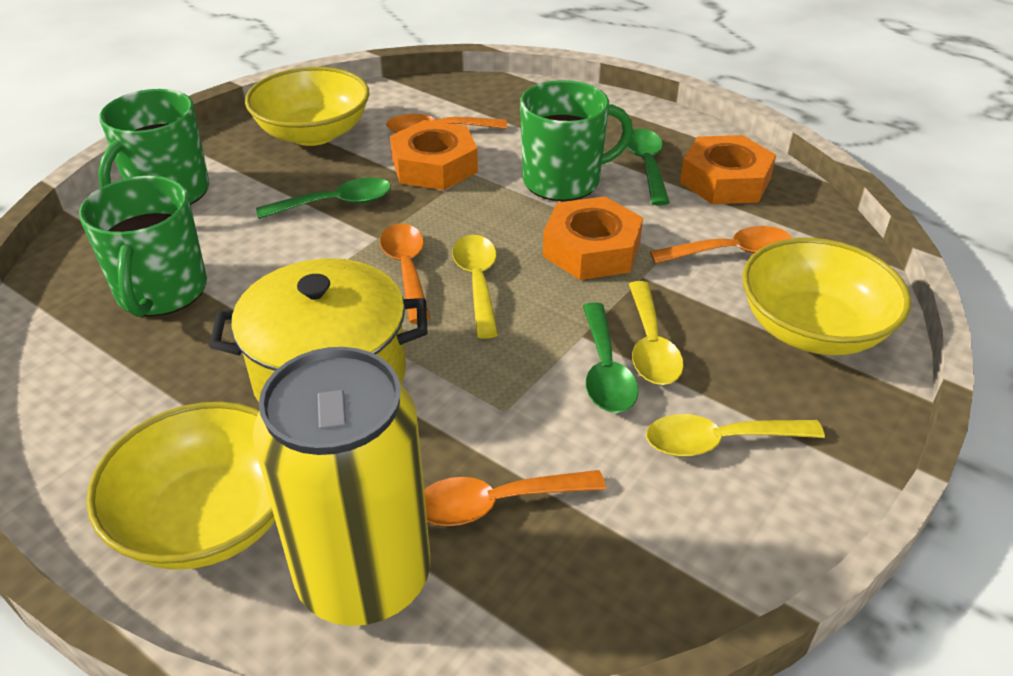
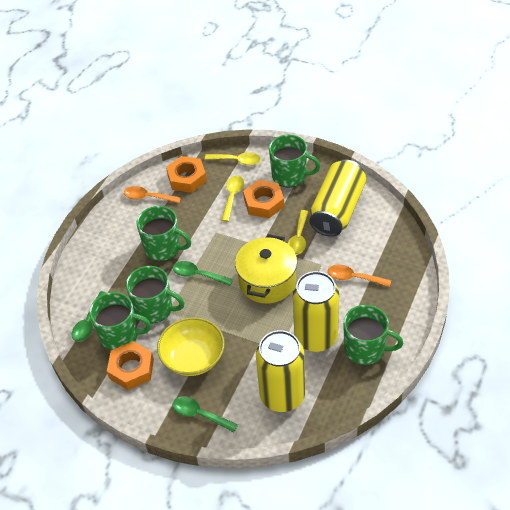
green mug: 3 -> 5
orange spoon: 4 -> 2
yellow bowl: 3 -> 1
yellow can: 1 -> 3

